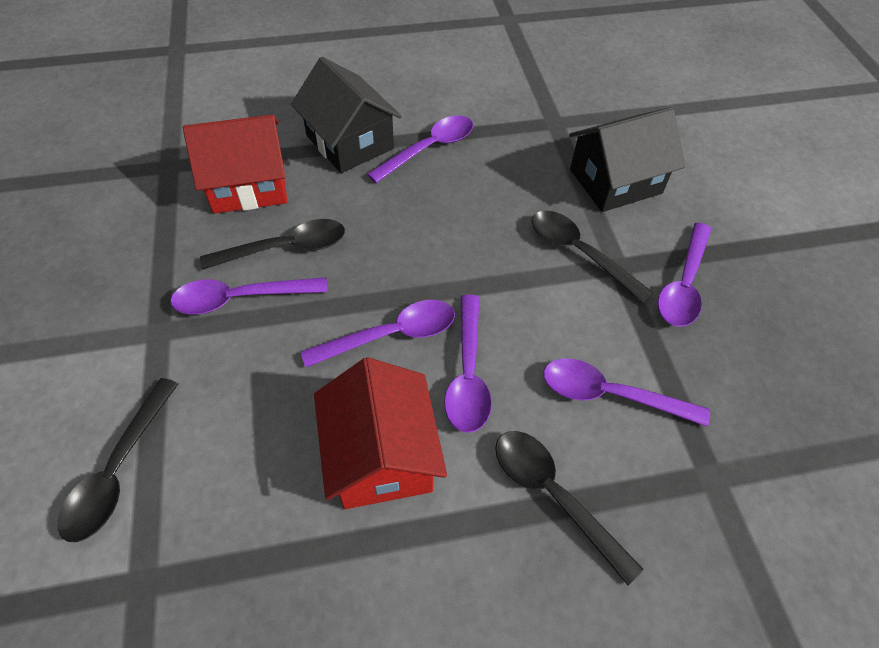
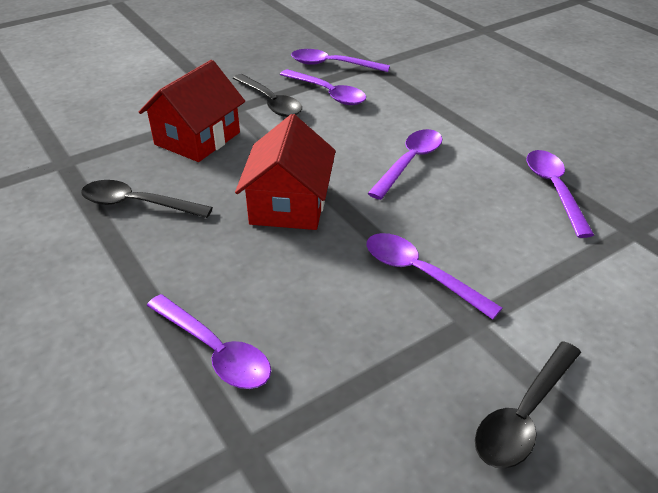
black house: 2 -> 0
black spoon: 4 -> 3

